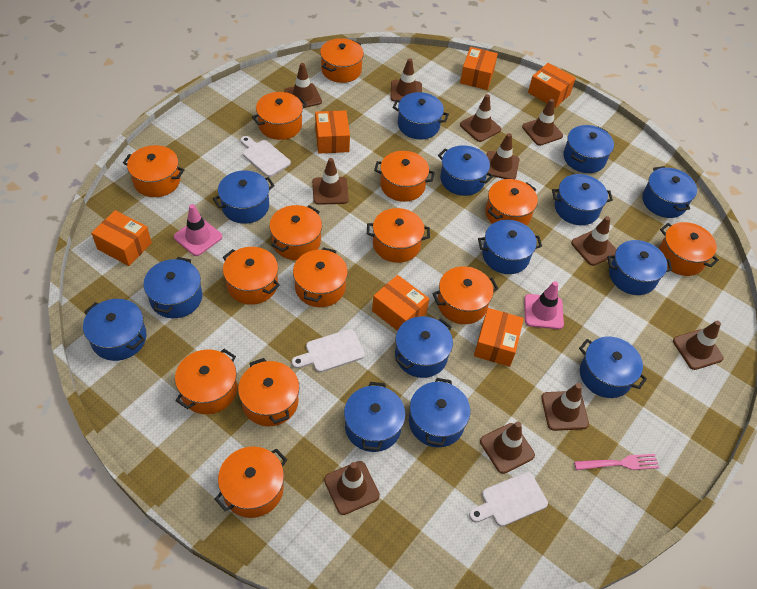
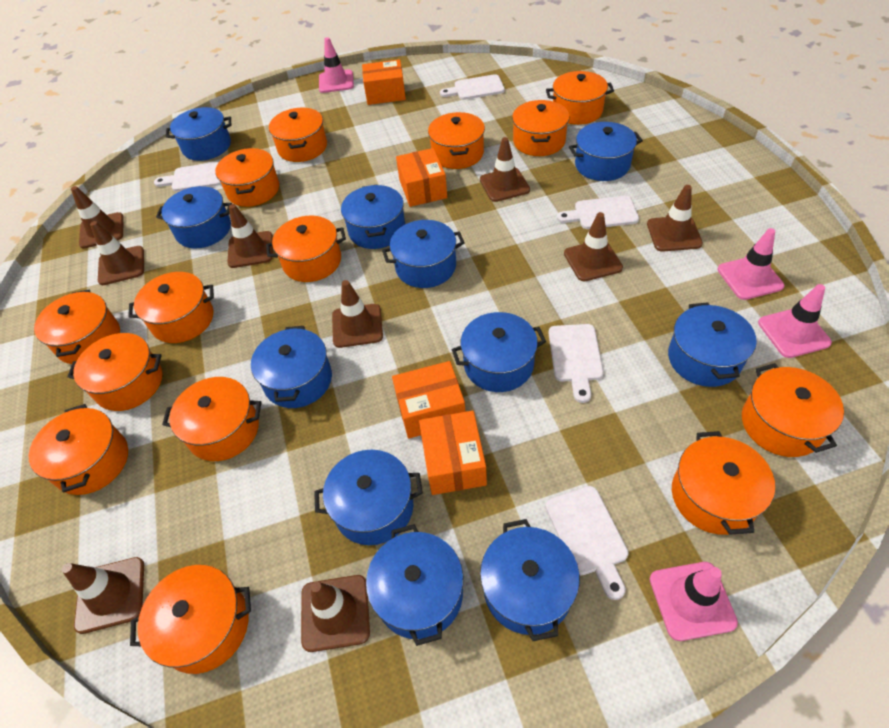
blue pot: 14 -> 11
brown traffic cone: 11 -> 9
orange box: 6 -> 4
pink fork: 1 -> 0
pink traffic cone: 2 -> 4
white cutting board: 3 -> 5

